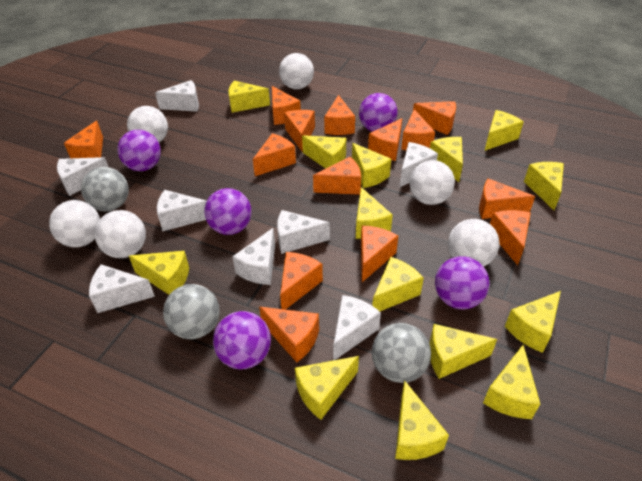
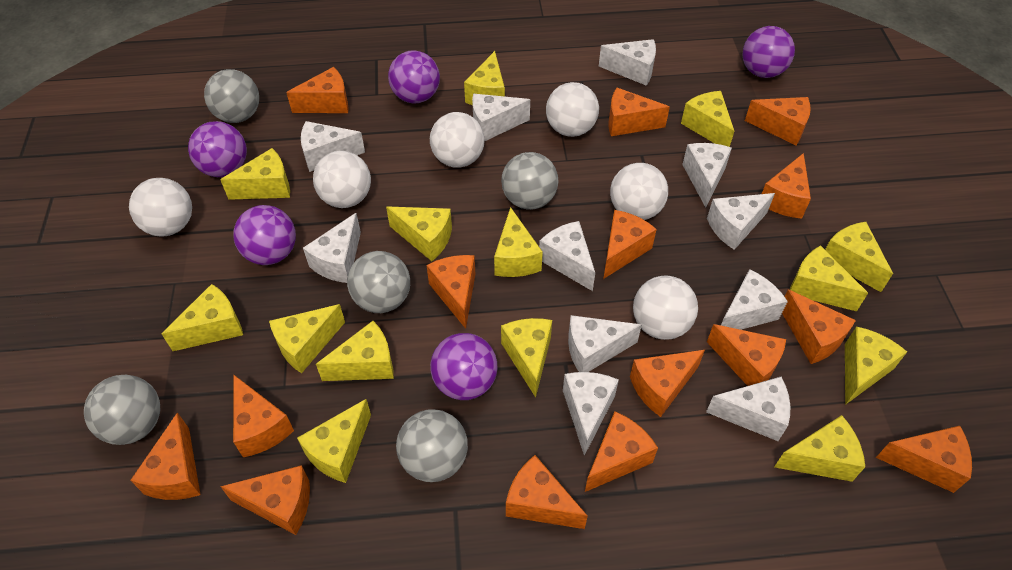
grey ball: 3 -> 5
orange cheese: 14 -> 15
white cheese: 8 -> 11

